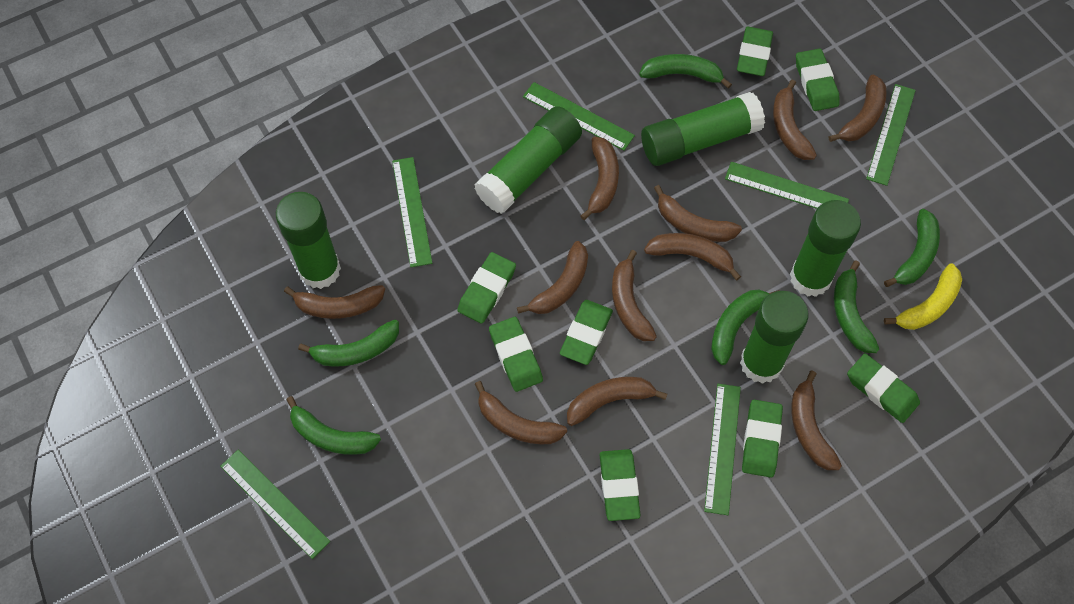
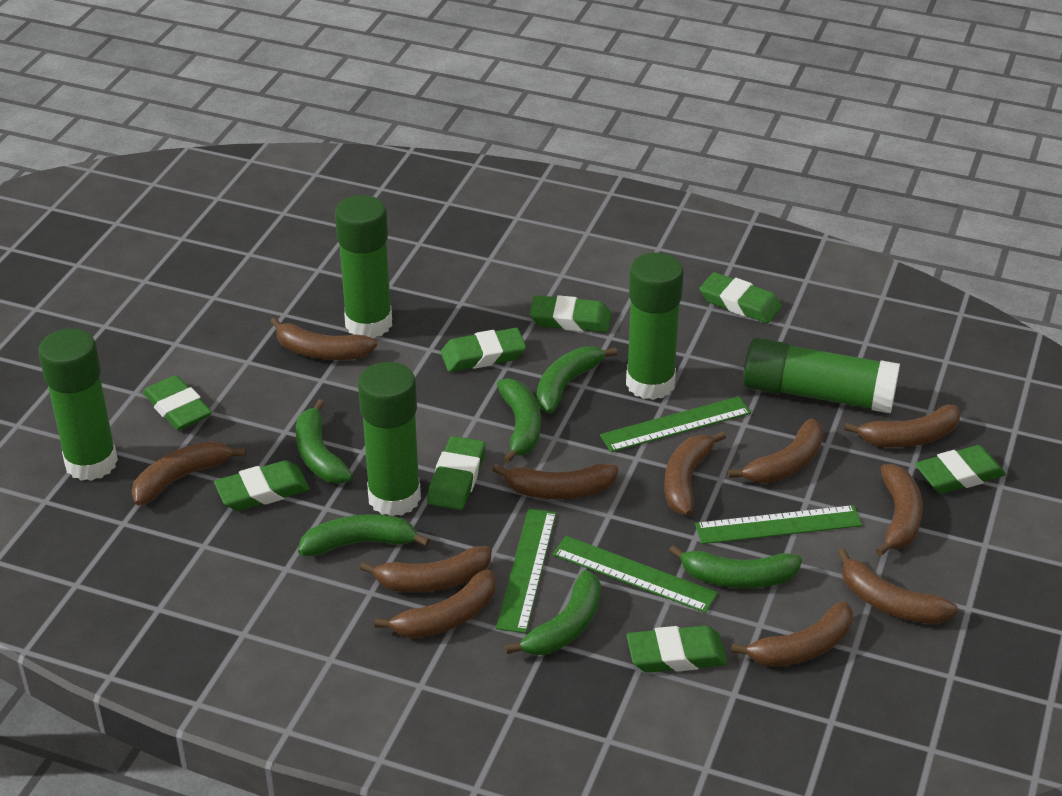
green ruler: 6 -> 4
yellow banana: 1 -> 0

